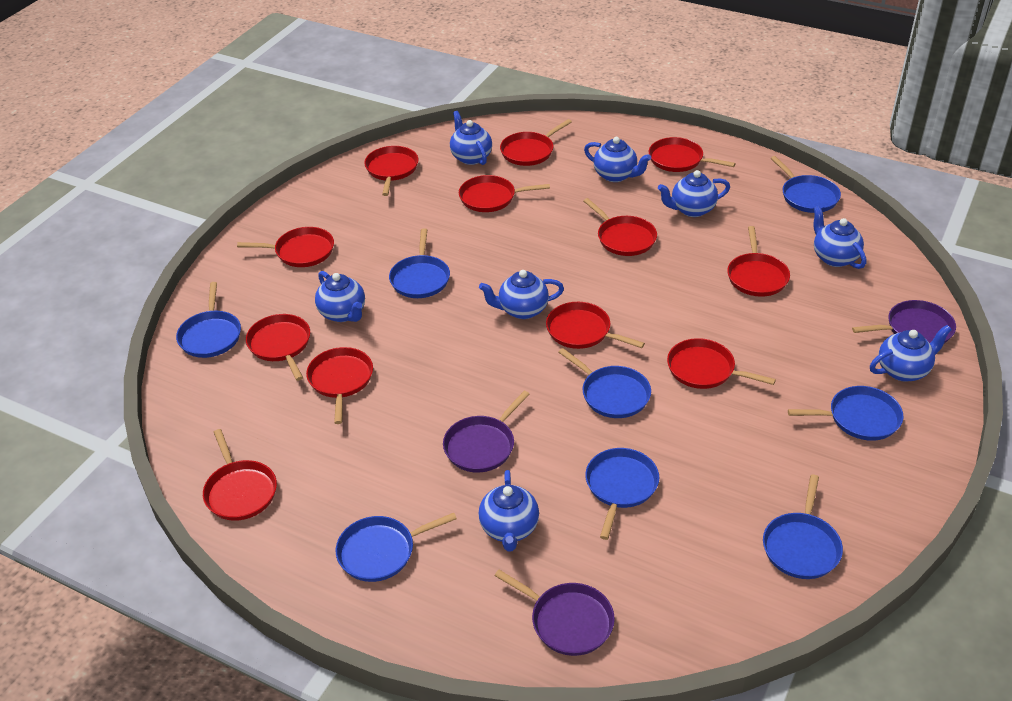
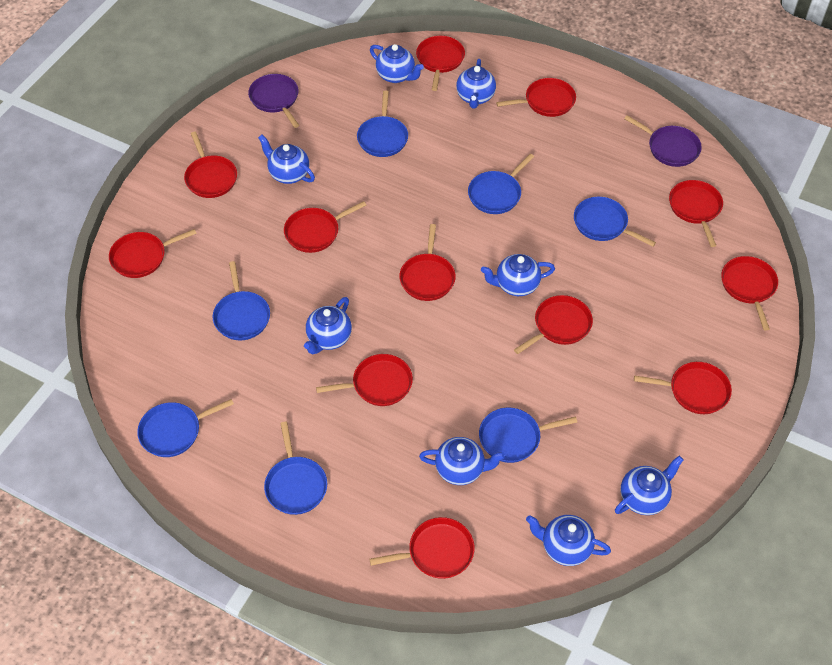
blue pan: 8 -> 7
purple pan: 3 -> 2

